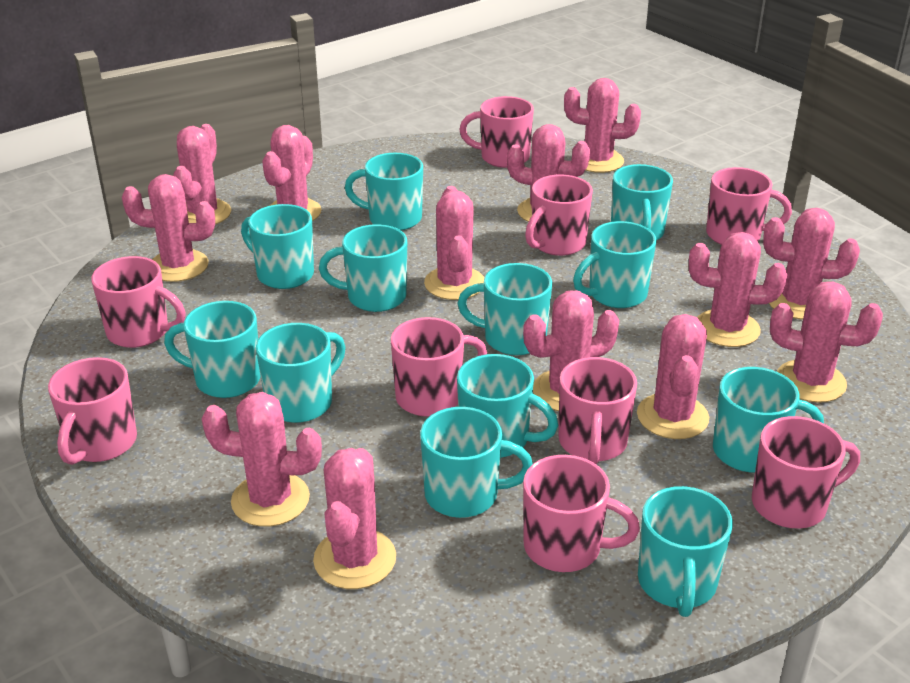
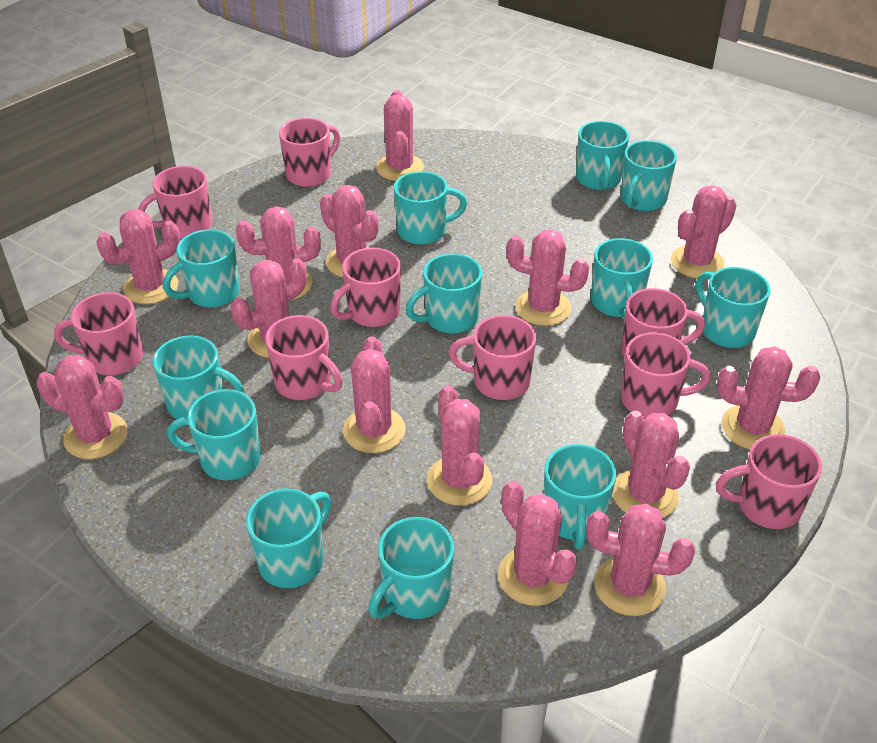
pink cactus: 13 -> 14

